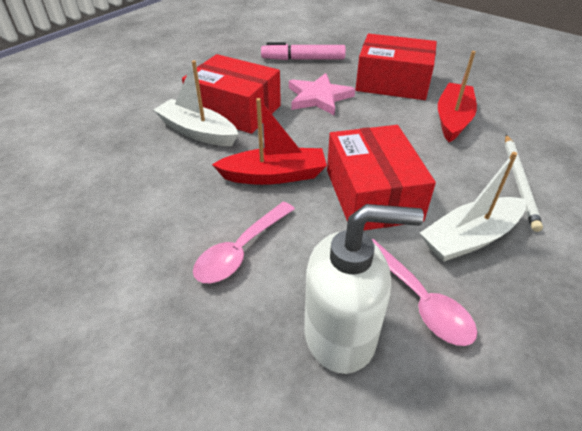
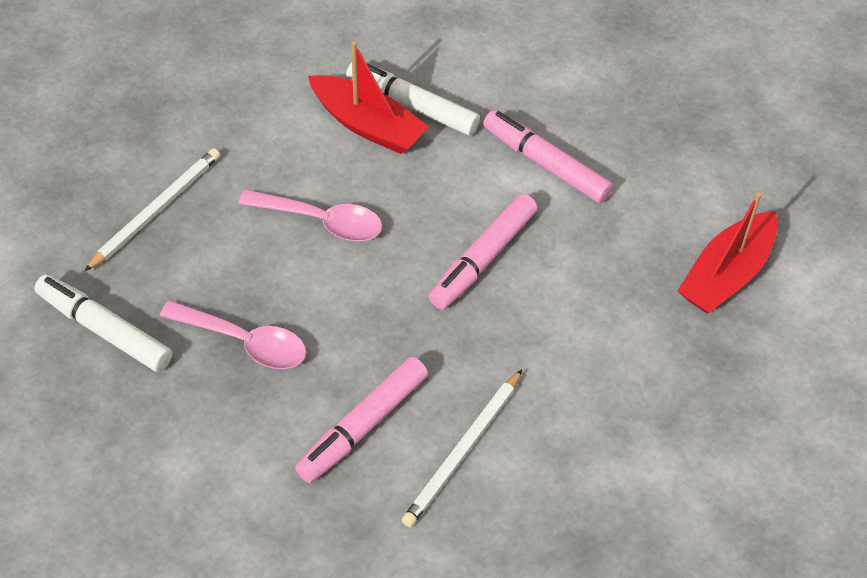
pink marker: 1 -> 3
pink star: 1 -> 0
red box: 3 -> 0
white boat: 2 -> 0
white marker: 0 -> 2
white pencil: 1 -> 2
white soap dispenser: 1 -> 0

